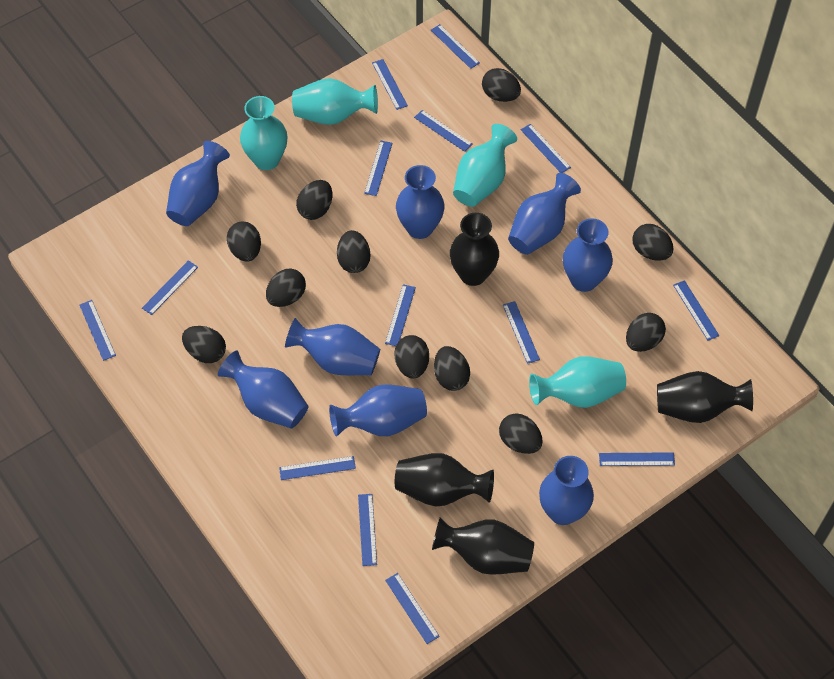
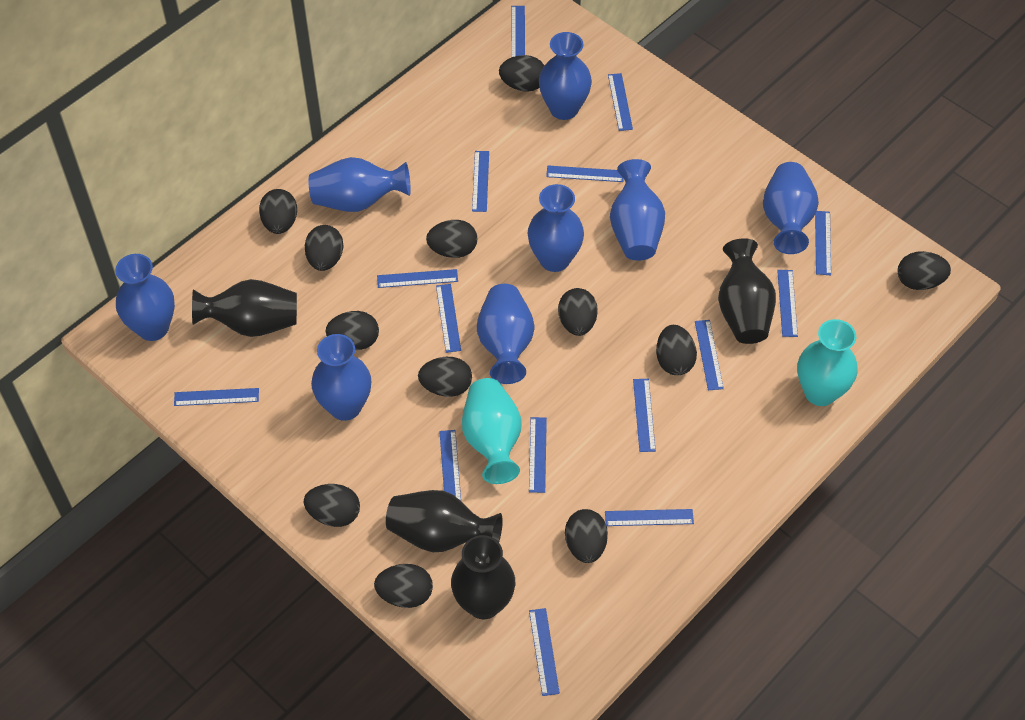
black egg: 11 -> 12
blue ruler: 14 -> 15
turquoise vase: 4 -> 2

